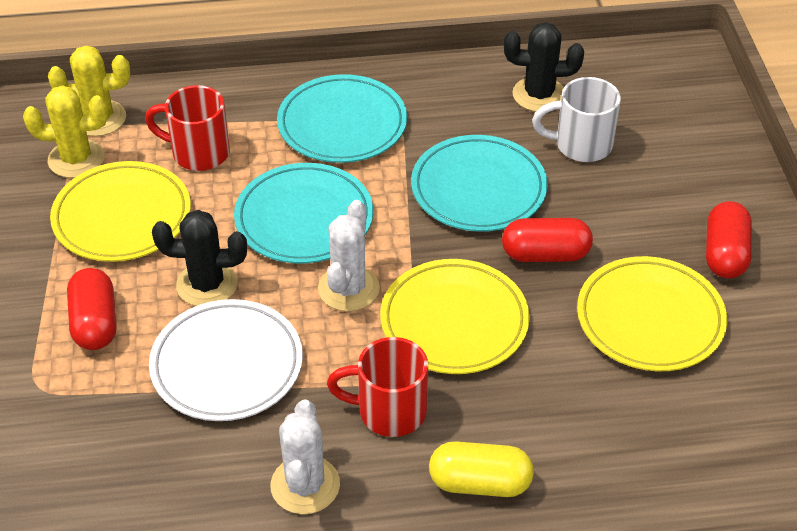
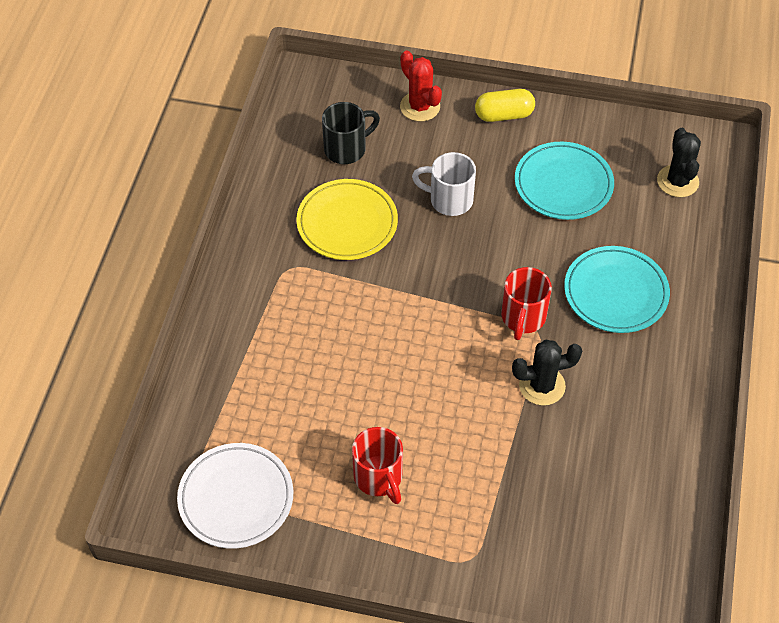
black mug: 0 -> 1
red cactus: 0 -> 1
red capsule: 3 -> 0
turquoise plate: 3 -> 2
white cactus: 2 -> 0
yellow cactus: 2 -> 0
yellow plate: 3 -> 1

